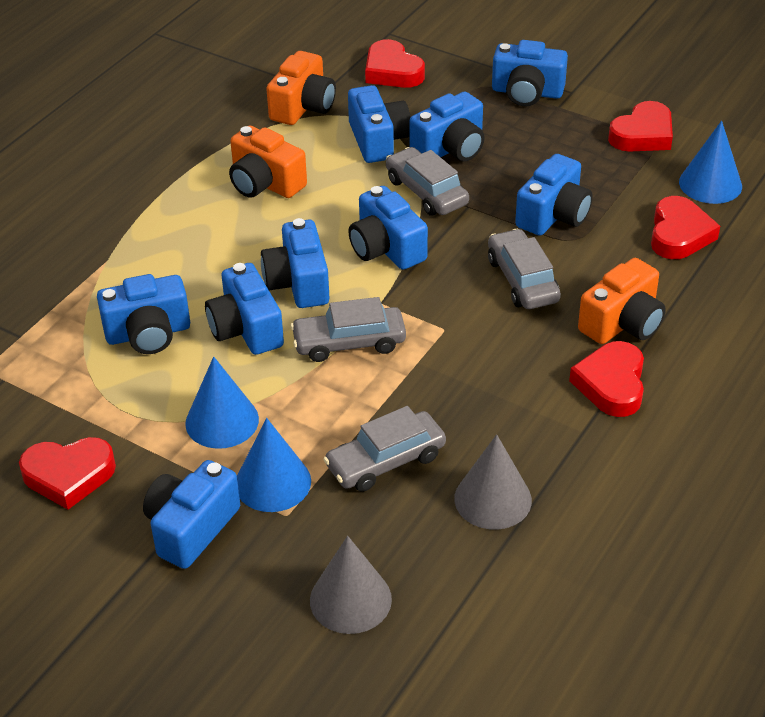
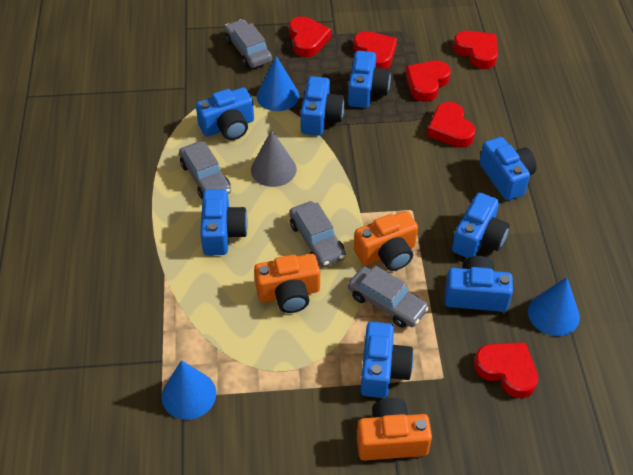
blue camera: 9 -> 8
grey cone: 2 -> 1
red heart: 5 -> 6

